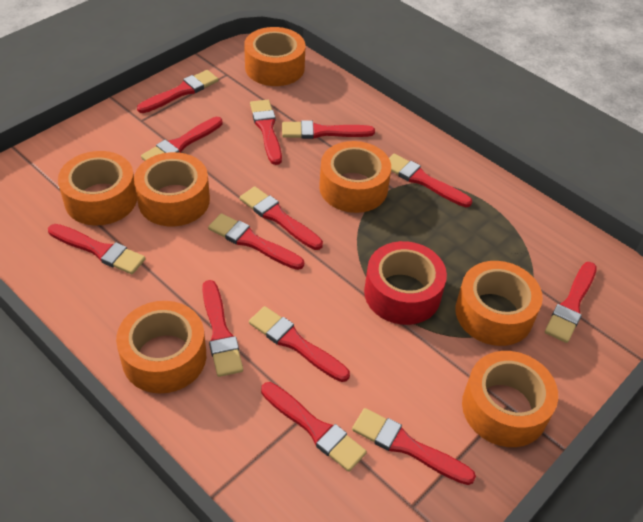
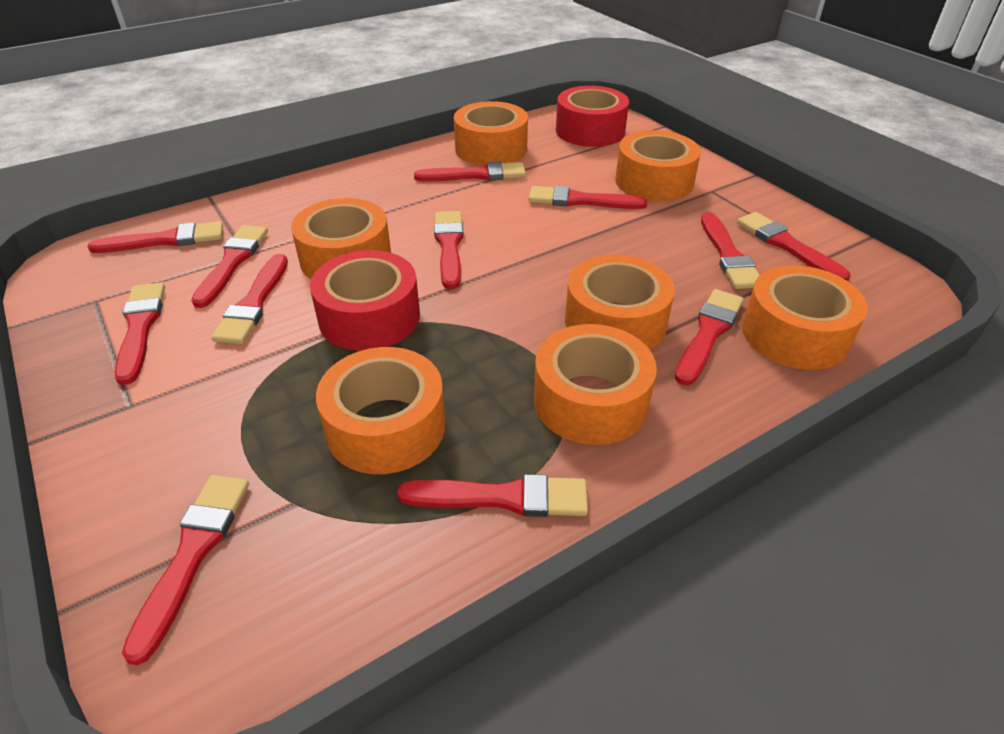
red brush: 13 -> 12
red tape: 1 -> 2

